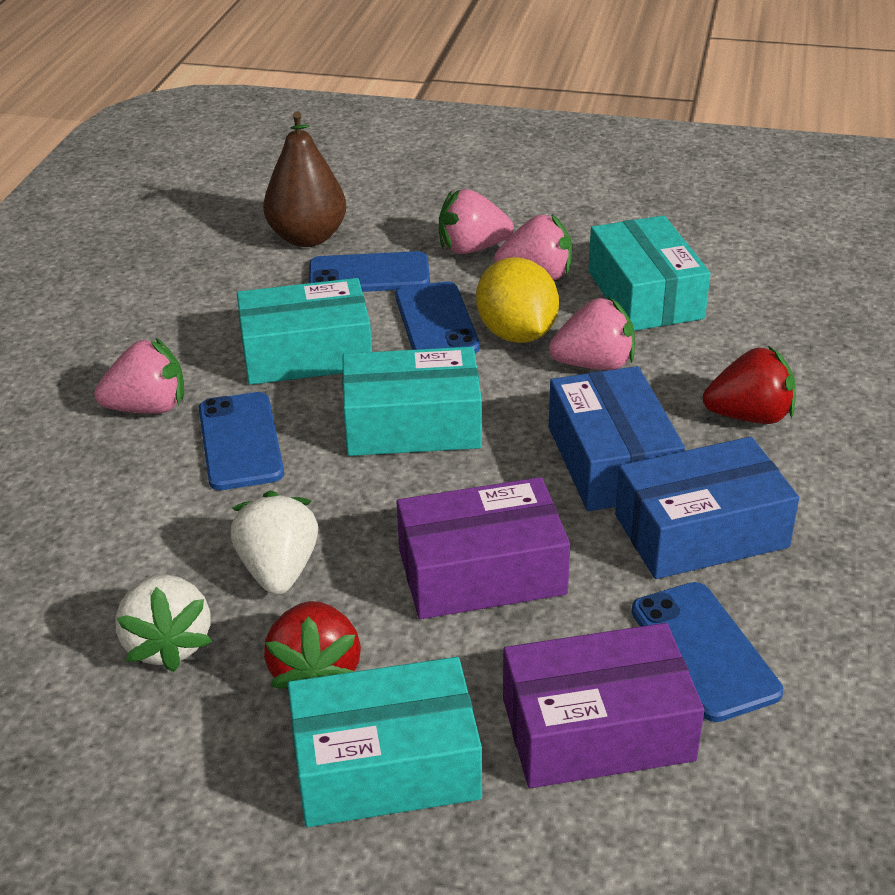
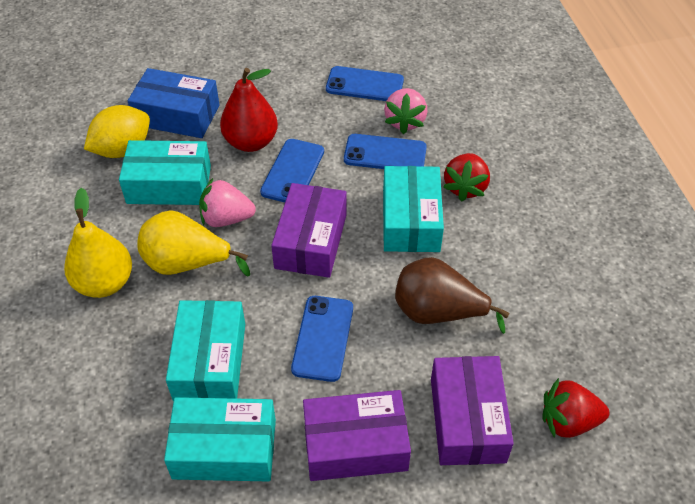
blue box: 2 -> 1
pink strawberry: 4 -> 2
purple box: 2 -> 3
red pear: 0 -> 1
white strawberry: 2 -> 0
yellow pear: 0 -> 2

